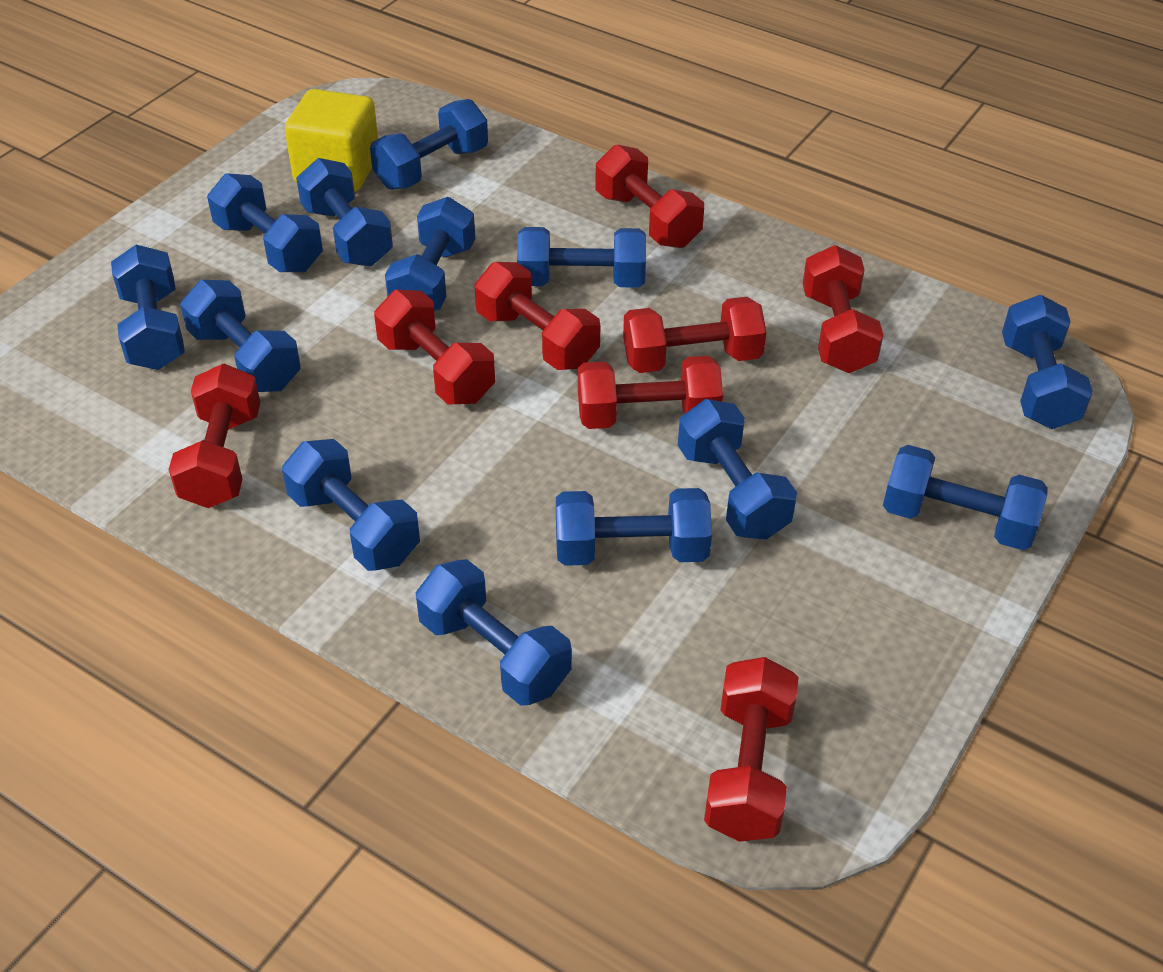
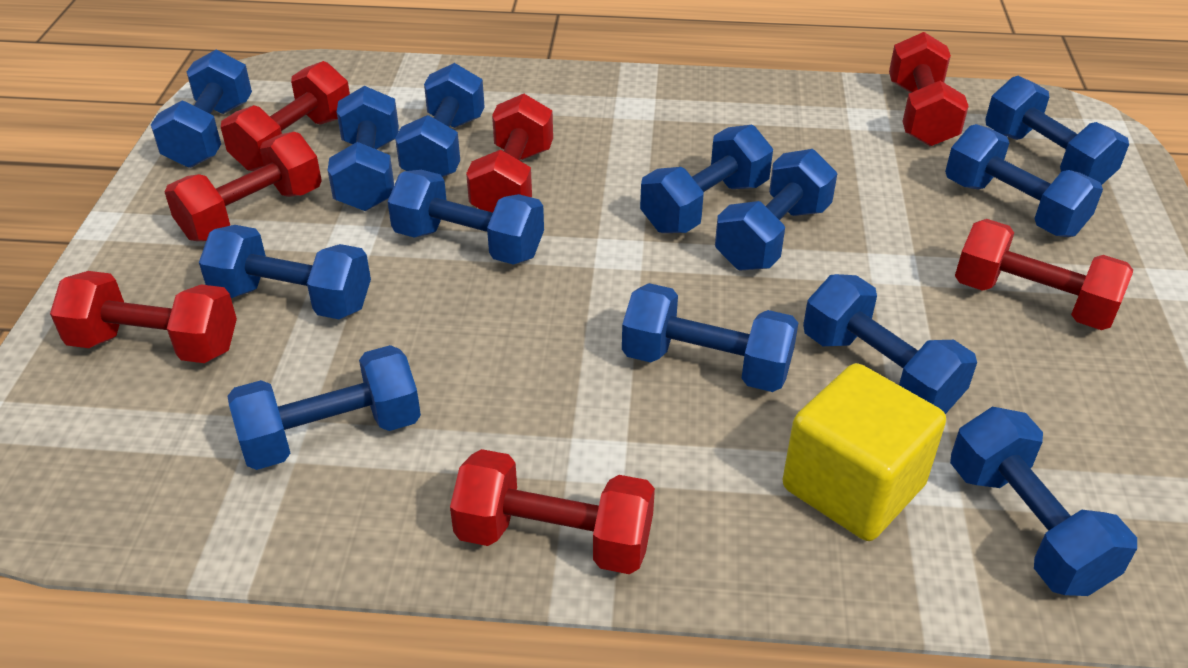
red dumbbell: 8 -> 7

